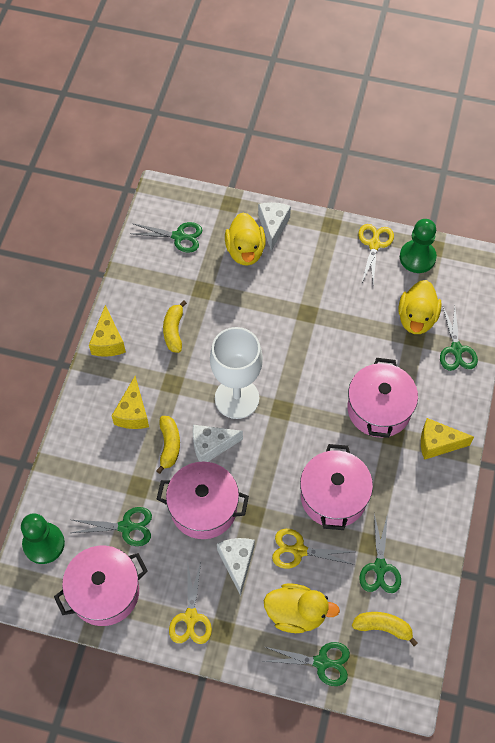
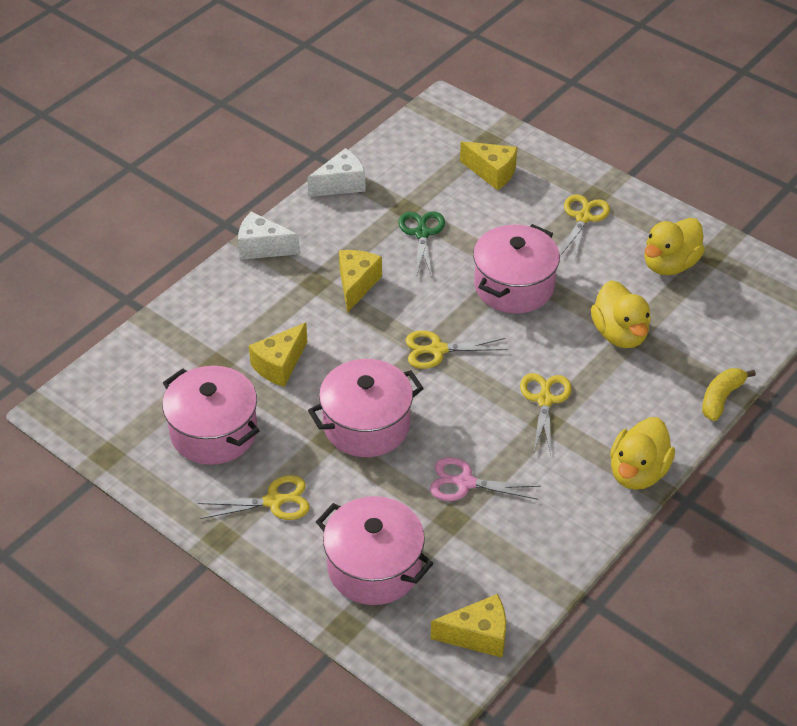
green pawn: 2 -> 0
green scissors: 5 -> 1
pink scissors: 0 -> 1
white cheese: 3 -> 2
white goblet: 1 -> 0
yellow banana: 3 -> 1
yellow cheese: 3 -> 4
yellow scissors: 3 -> 4

